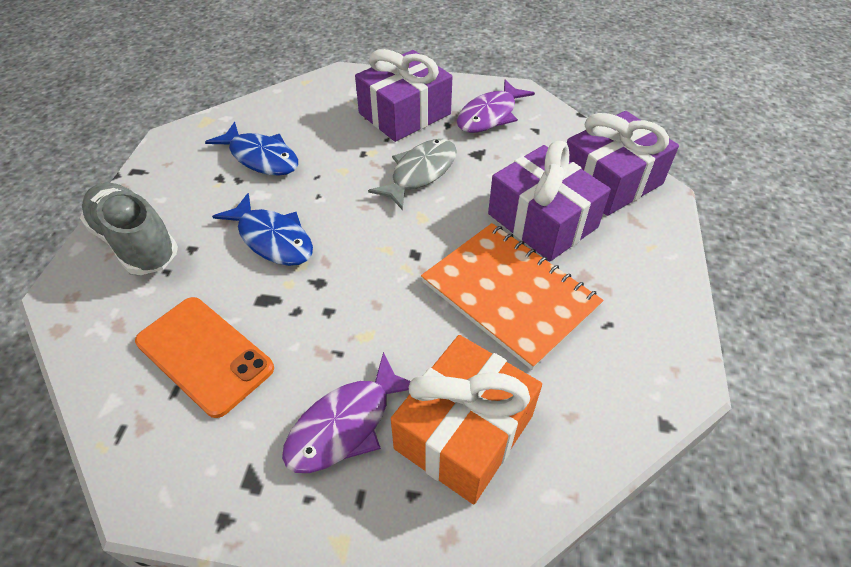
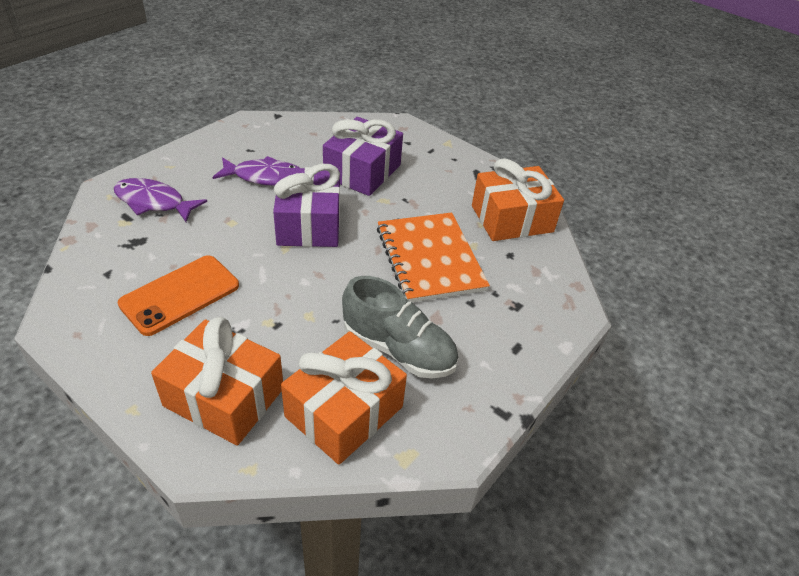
blue fish: 2 -> 0
grey fish: 1 -> 0
orange gift: 1 -> 3
purple gift: 3 -> 2

